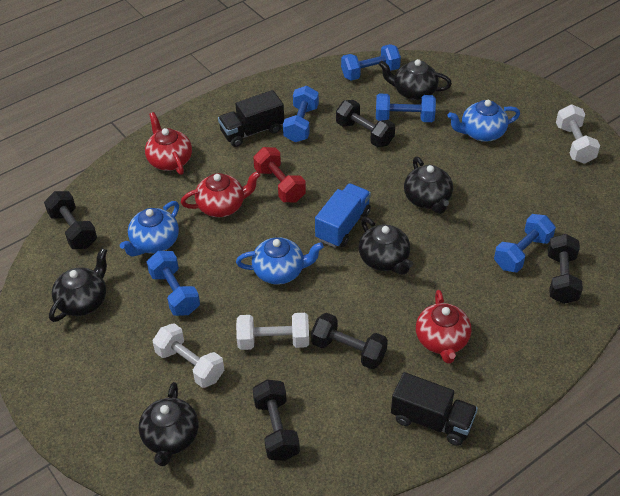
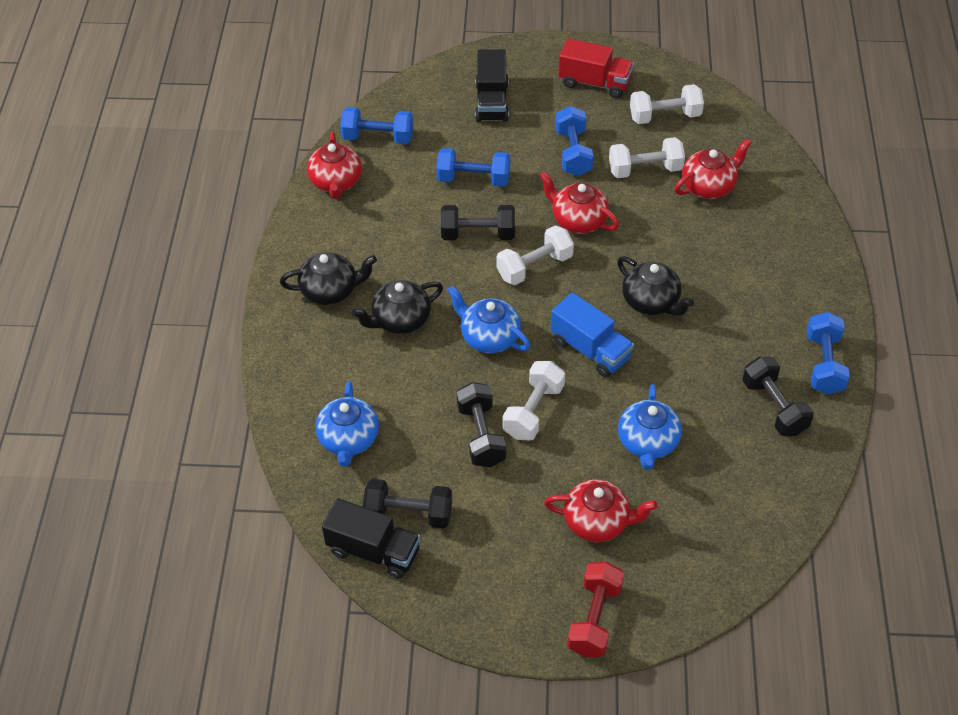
black dumbbell: 5 -> 4
black teapot: 5 -> 3
blue dumbbell: 5 -> 4
red teapot: 3 -> 4
red truck: 0 -> 1
white dumbbell: 3 -> 4

